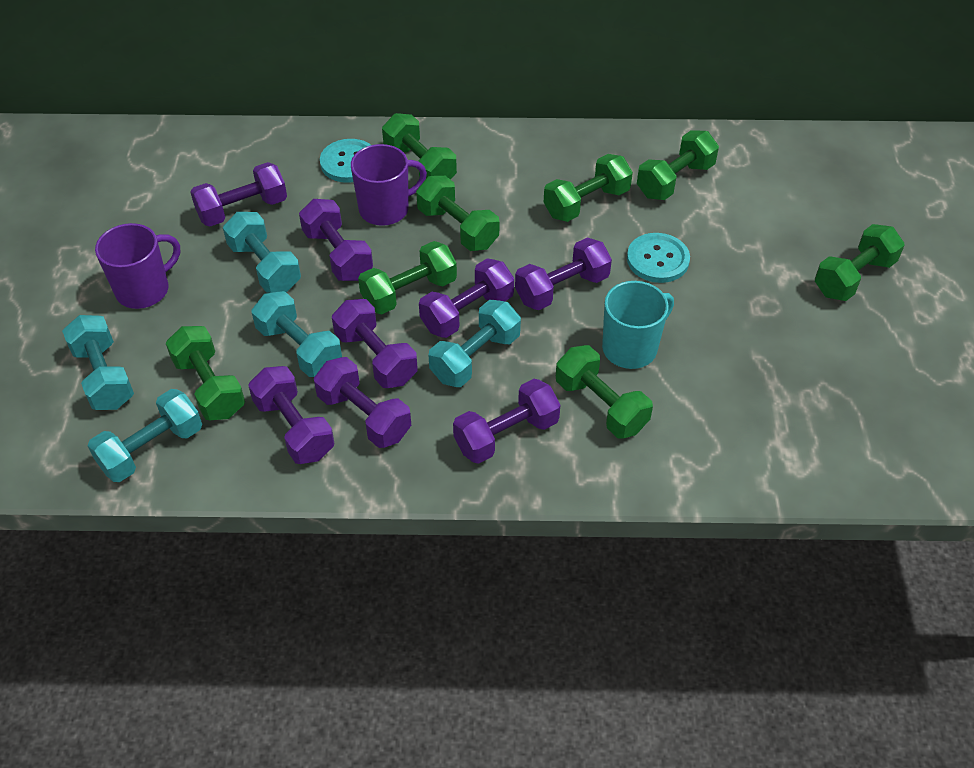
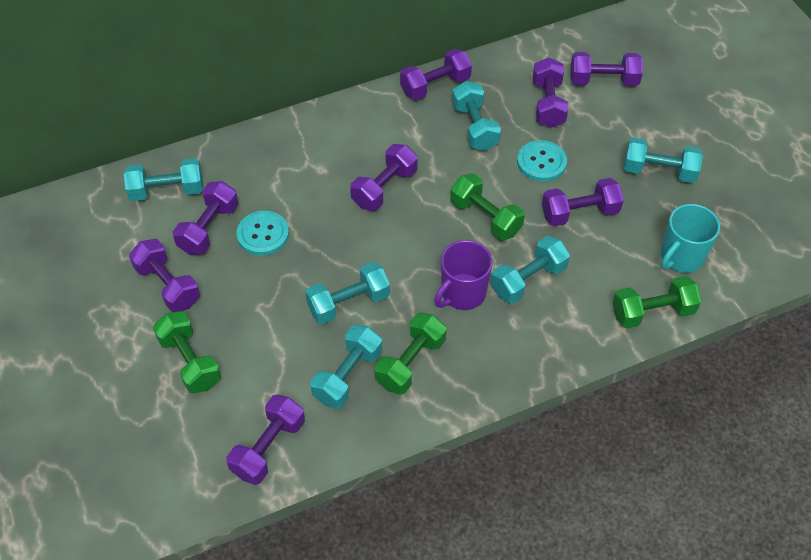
green dumbbell: 8 -> 4
purple mug: 2 -> 1
turquoise dumbbell: 5 -> 6

